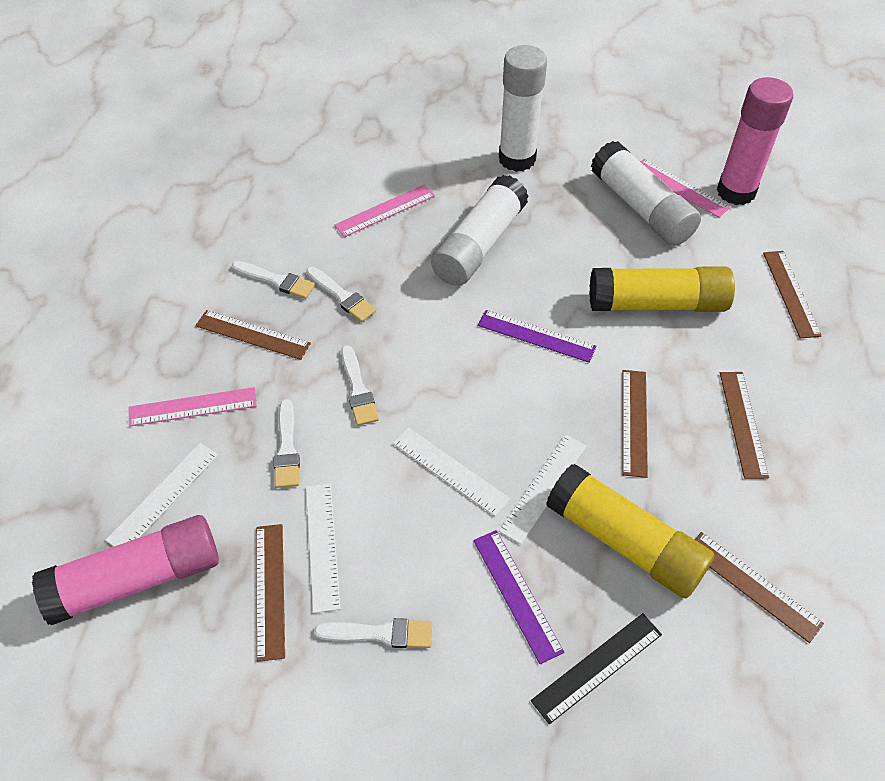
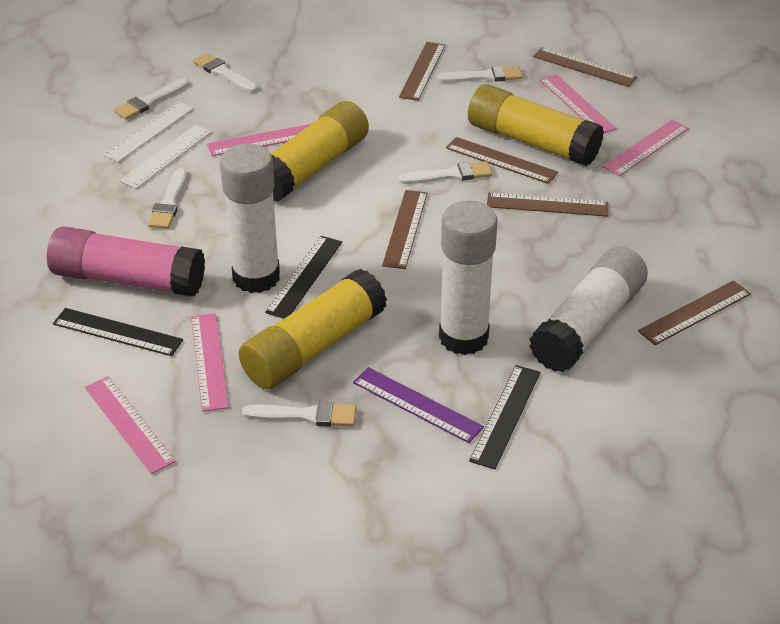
black ruler: 1 -> 3
pink glue stick: 2 -> 1
pink ruler: 3 -> 5
purple ruler: 2 -> 1
white brush: 5 -> 6
white ruler: 4 -> 2
yellow glue stick: 2 -> 3

